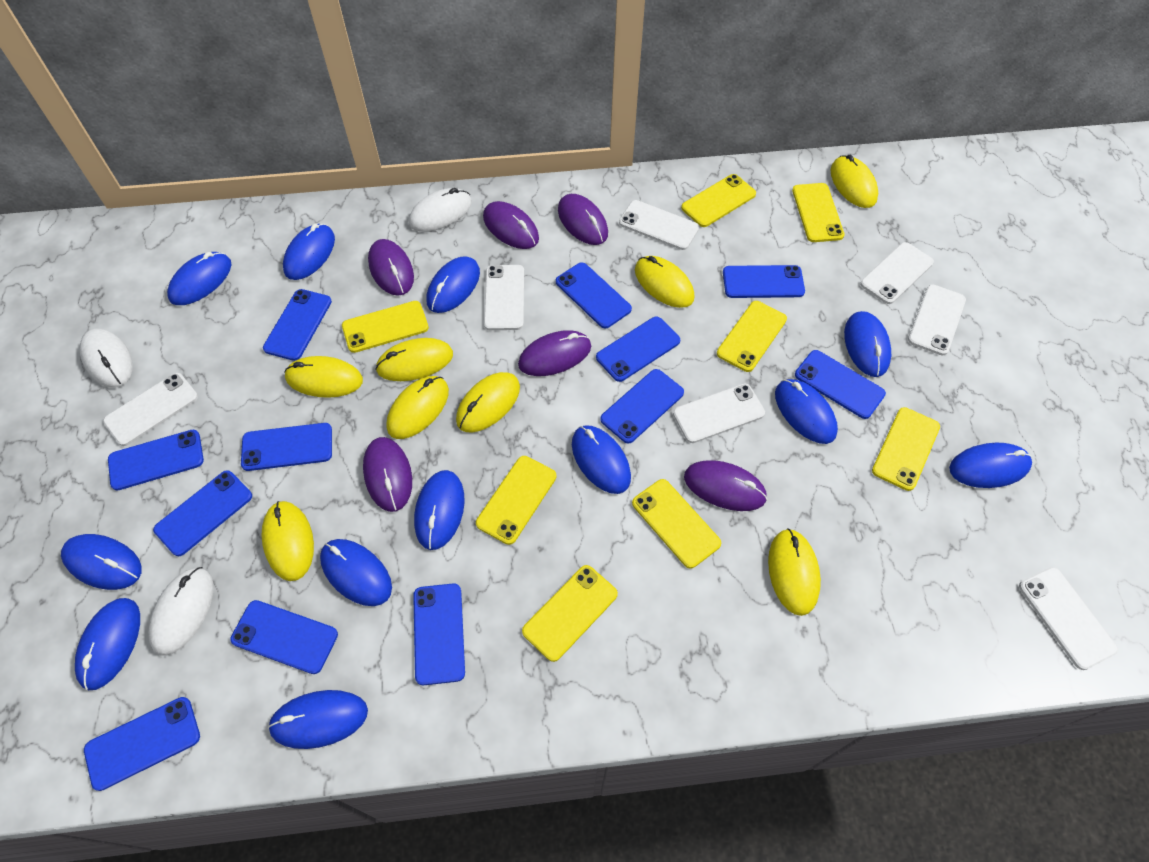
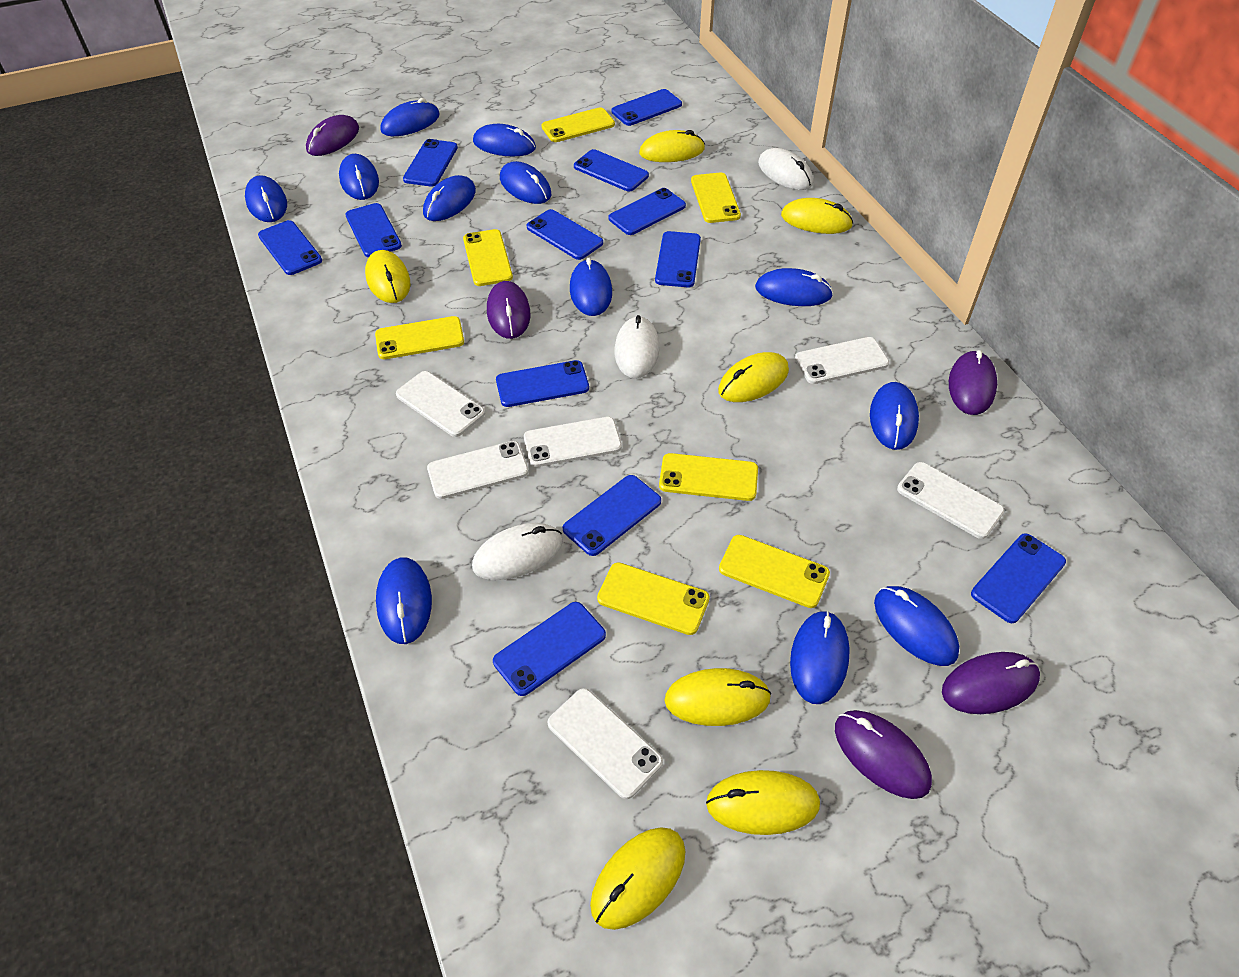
purple mouse: 6 -> 5
white phone: 7 -> 6
yellow mouse: 8 -> 7
yellow phone: 8 -> 7

